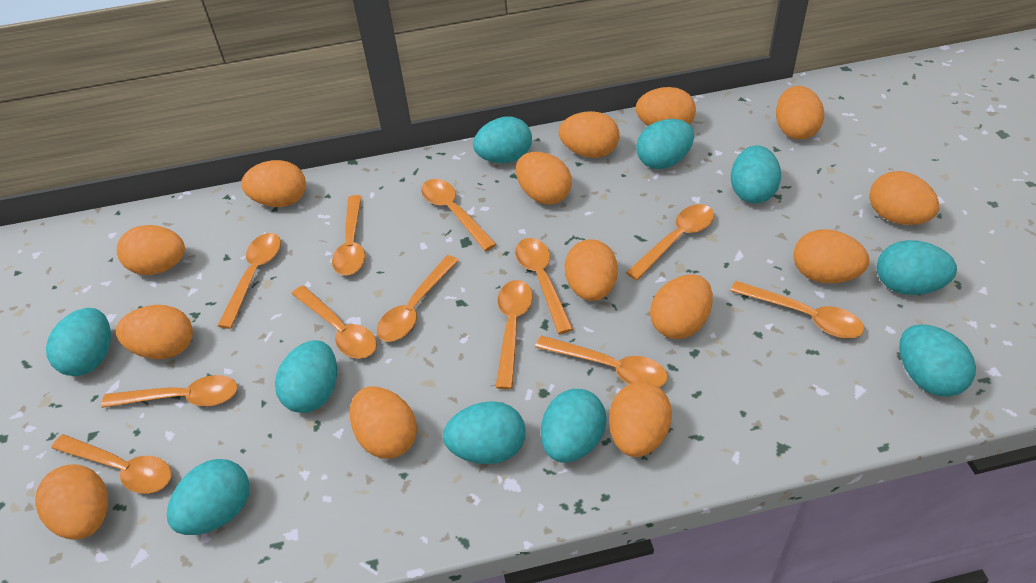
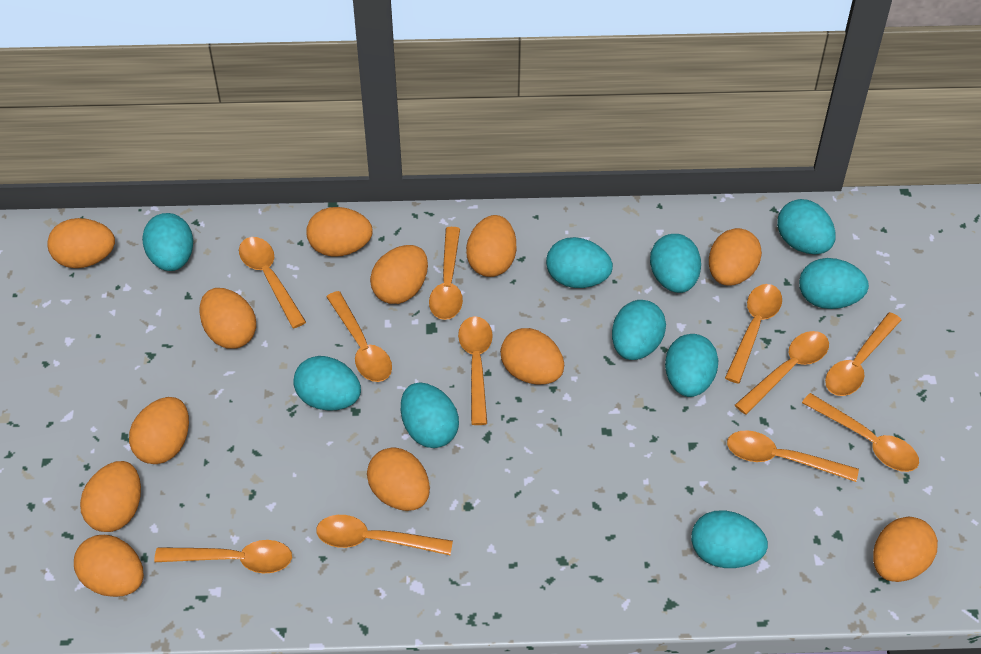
orange egg: 14 -> 12
orange spoon: 12 -> 11

